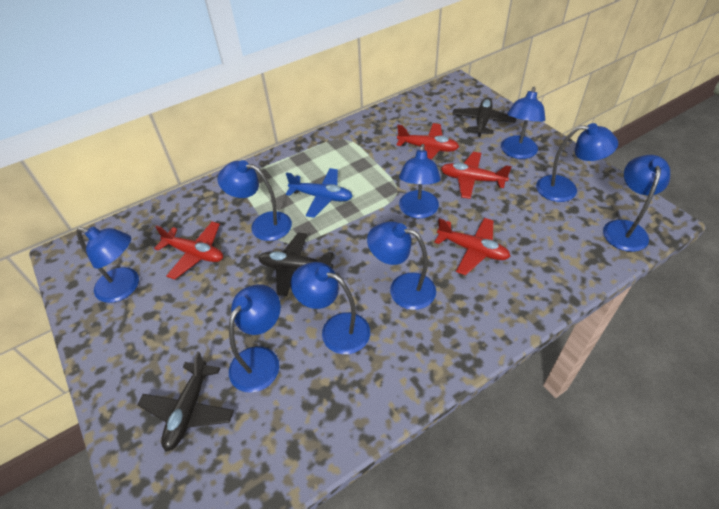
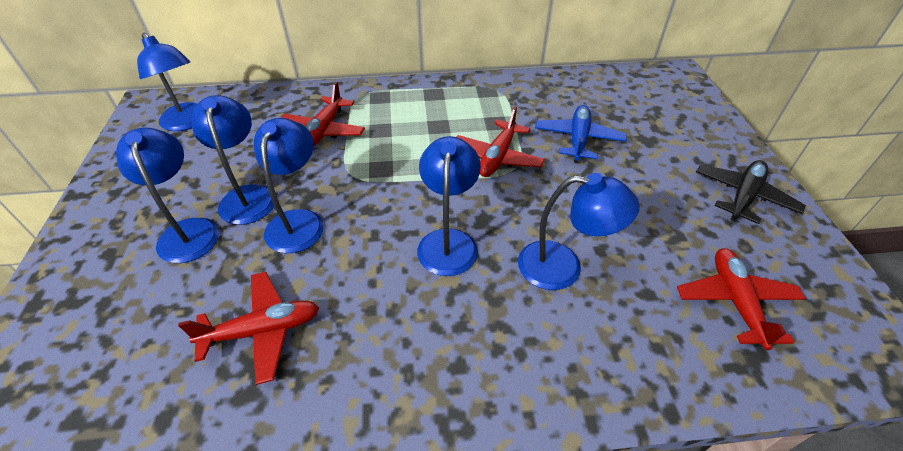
black plane: 3 -> 1
blue lamp: 9 -> 6

